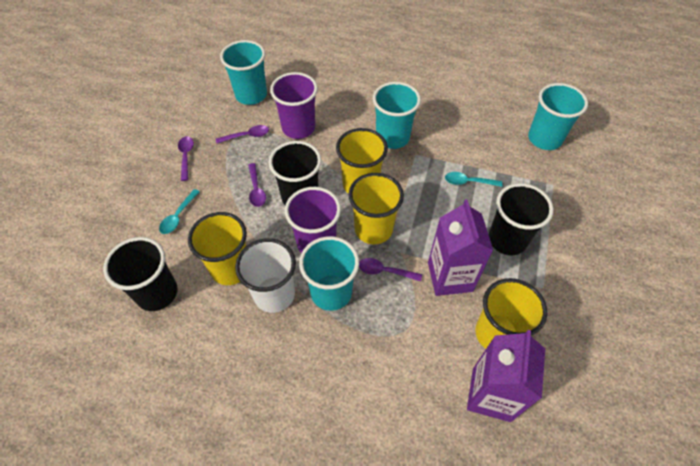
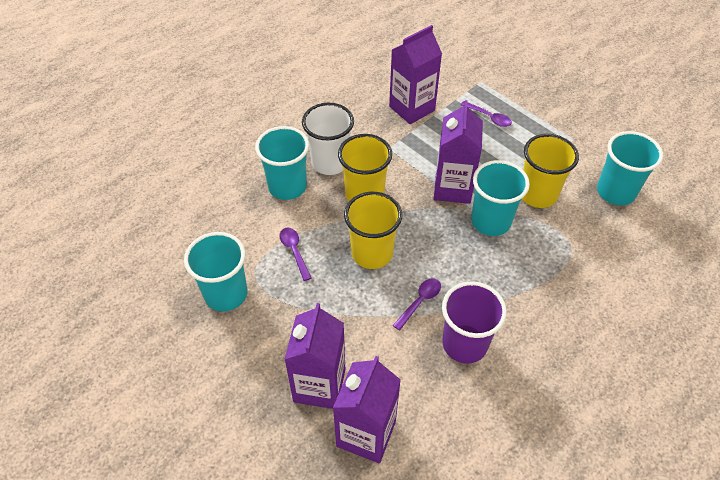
black cup: 3 -> 0
purple carton: 2 -> 4
purple cup: 2 -> 1
purple spoon: 4 -> 3
turquoise spoon: 2 -> 0
yellow cup: 4 -> 3

